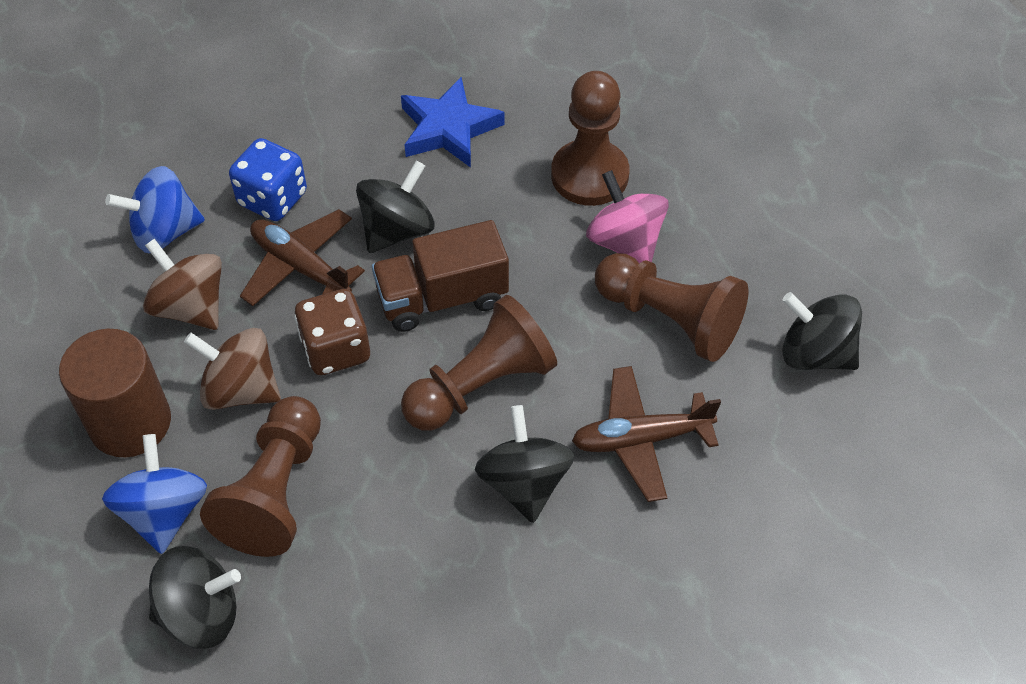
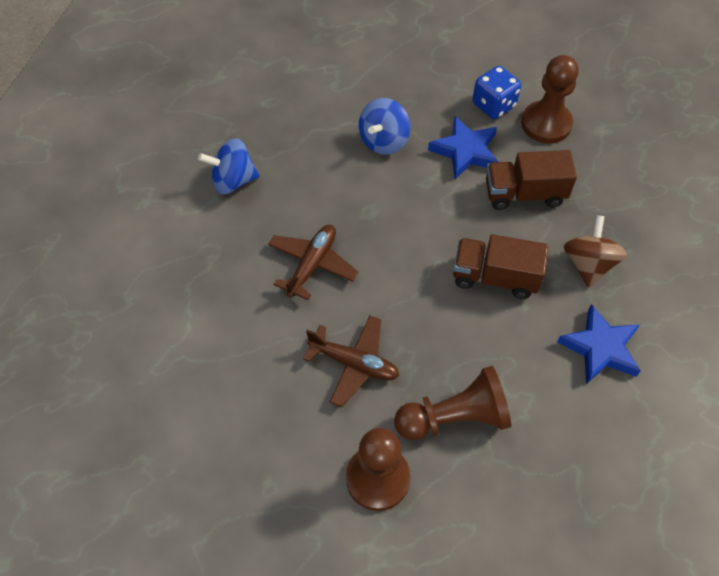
black spinning top: 4 -> 0
blue star: 1 -> 2
brown cylinder: 1 -> 0
brown dice: 1 -> 0
brown pawn: 4 -> 3
brown spinning top: 2 -> 1
brown truck: 1 -> 2
pink spinning top: 1 -> 0

